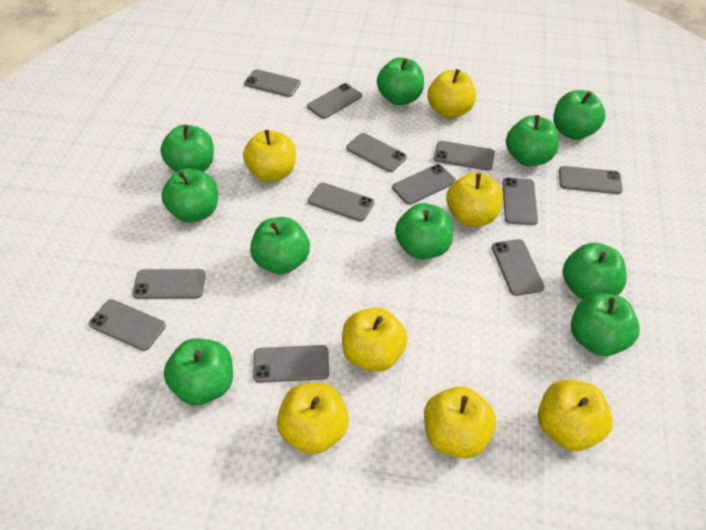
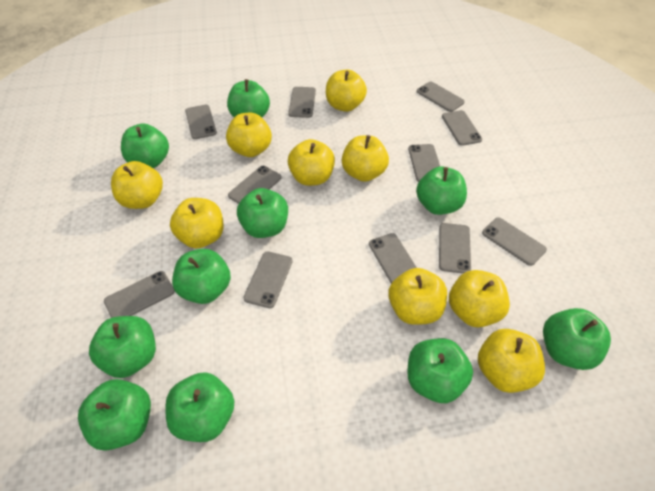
grey phone: 12 -> 11
yellow apple: 7 -> 9

